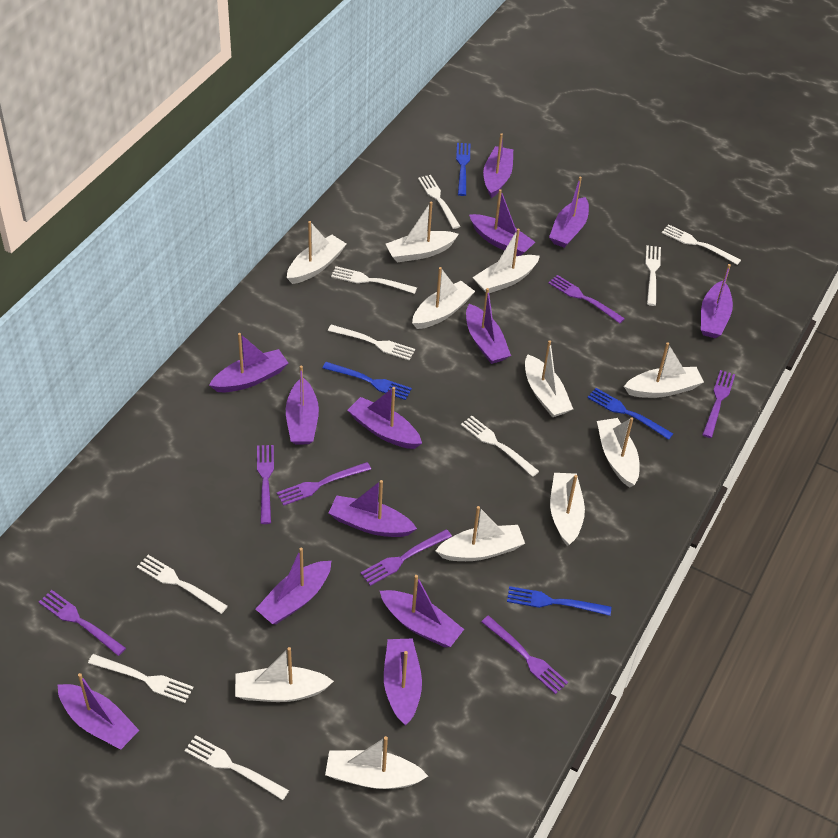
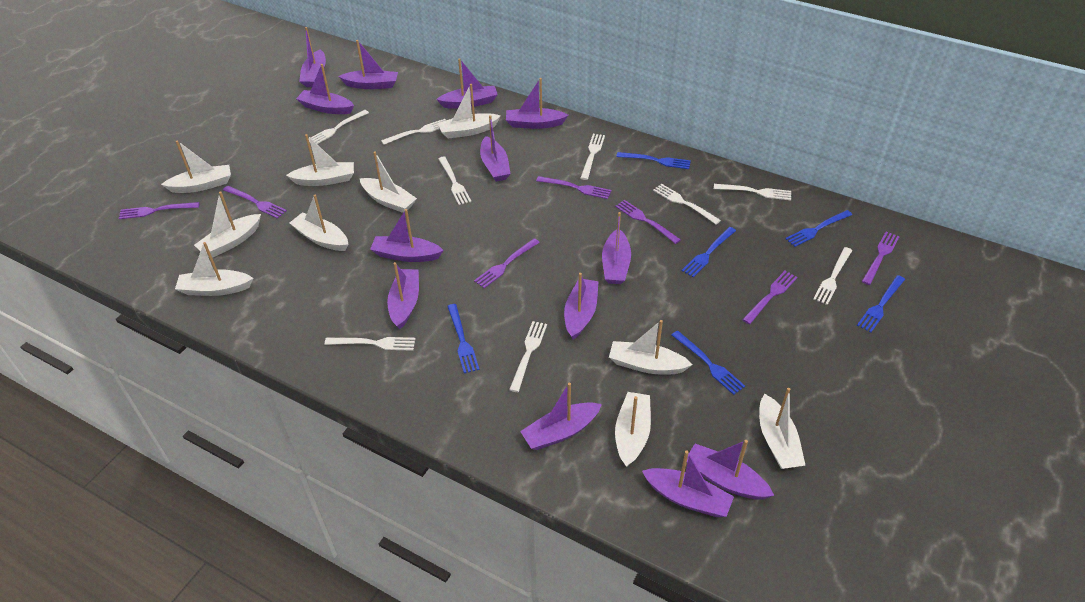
blue fork: 4 -> 6
white boat: 11 -> 10

